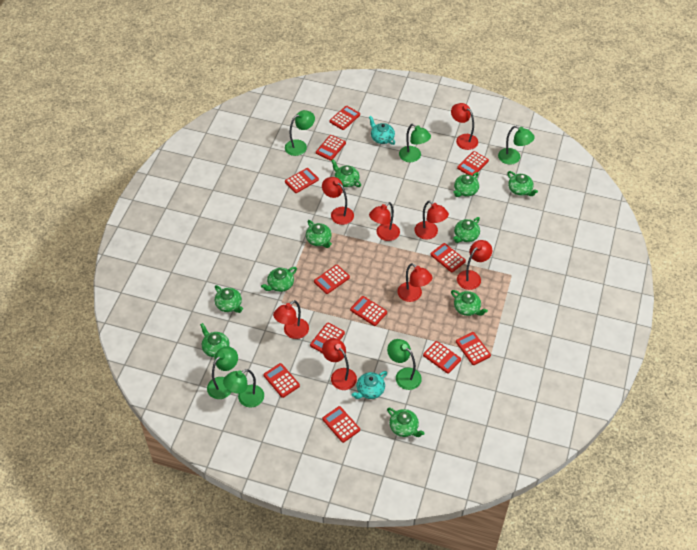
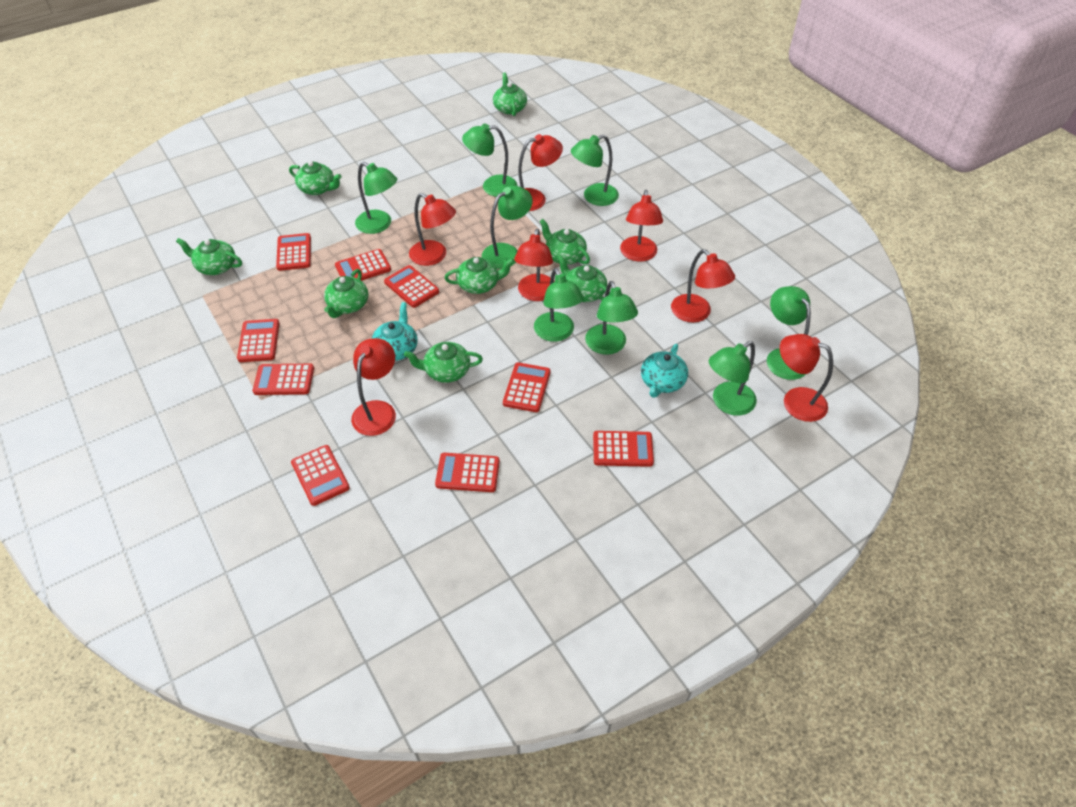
green lamp: 6 -> 8
green teapot: 10 -> 8
red calculator: 12 -> 9
red lamp: 8 -> 7

